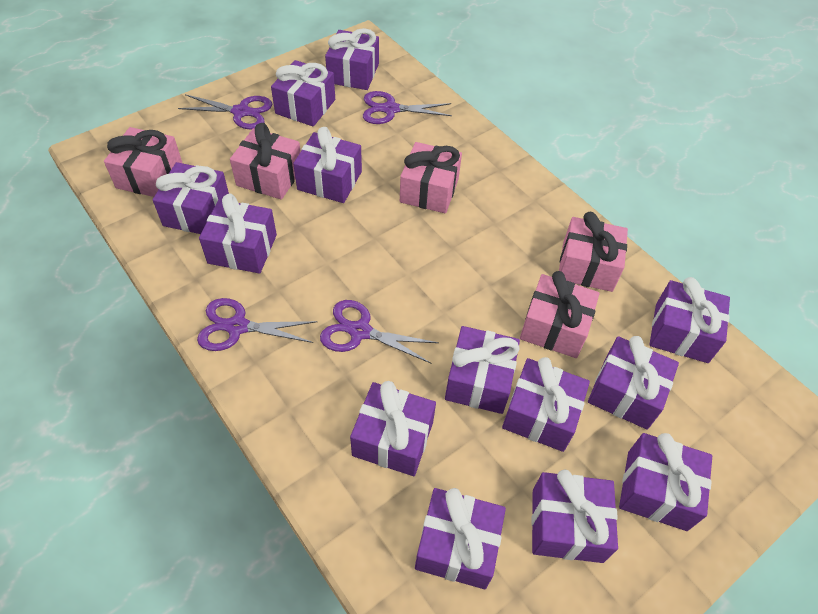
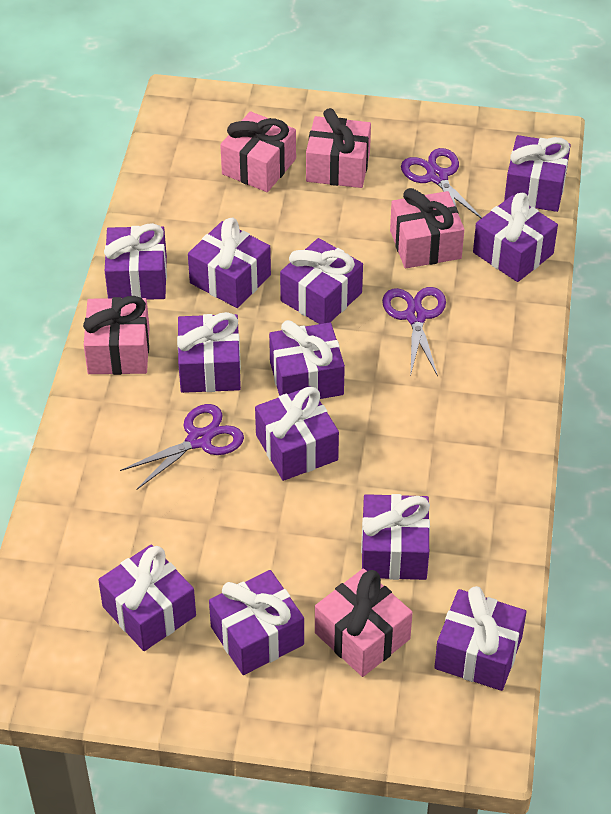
purple gift: 13 -> 12
purple scissors: 4 -> 3

